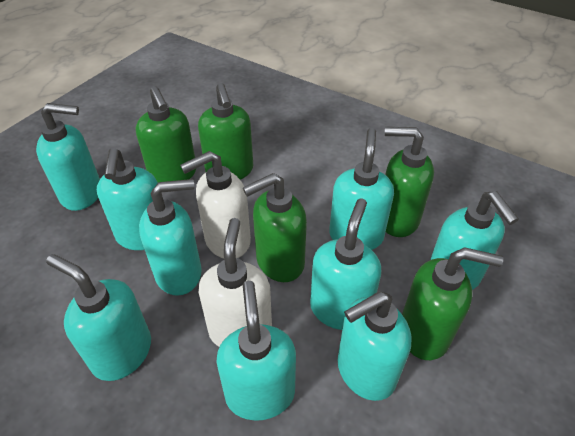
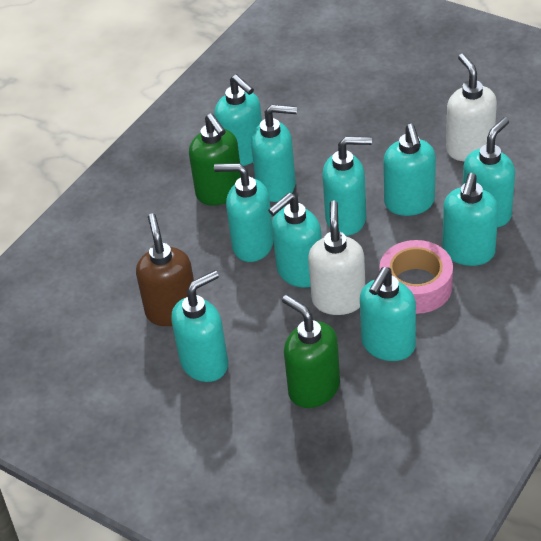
brown soap dispenser: 0 -> 1
green soap dispenser: 5 -> 2
pink tape: 0 -> 1
turquoise soap dispenser: 9 -> 10

